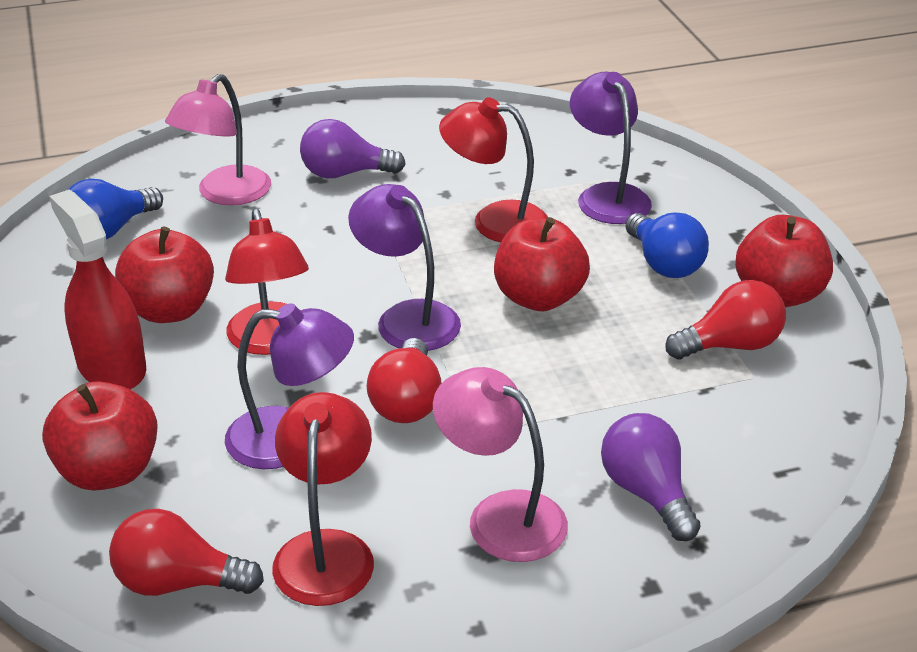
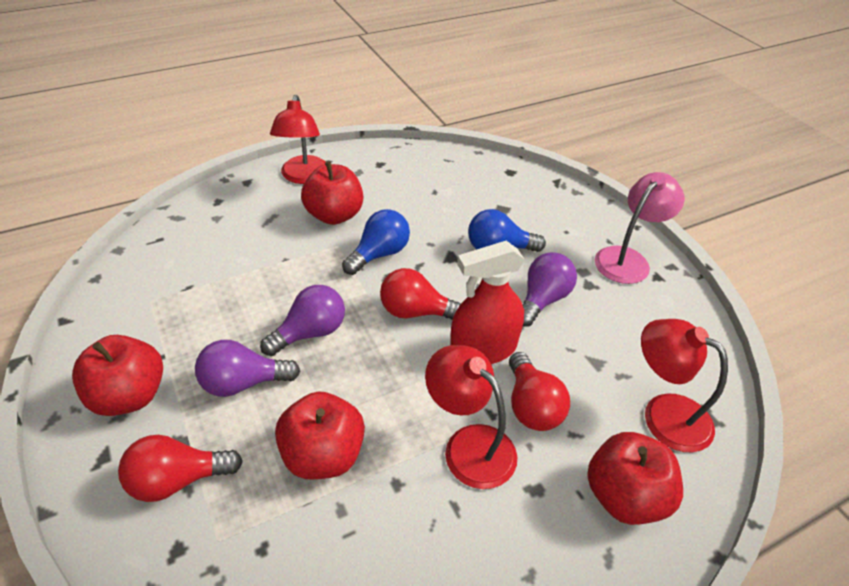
pink lamp: 2 -> 1
purple lamp: 3 -> 0
purple light bulb: 2 -> 3

